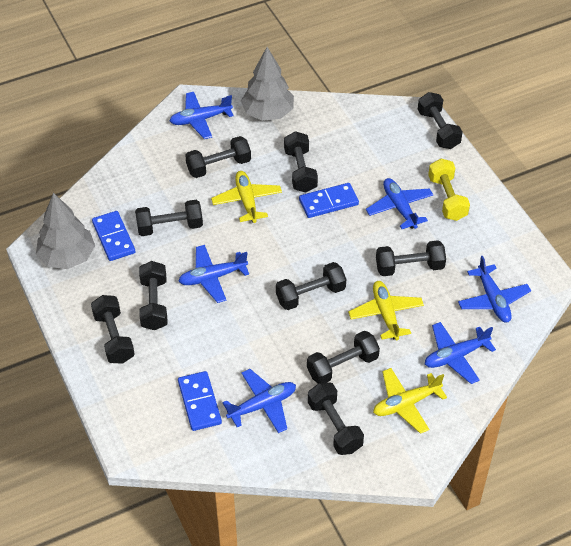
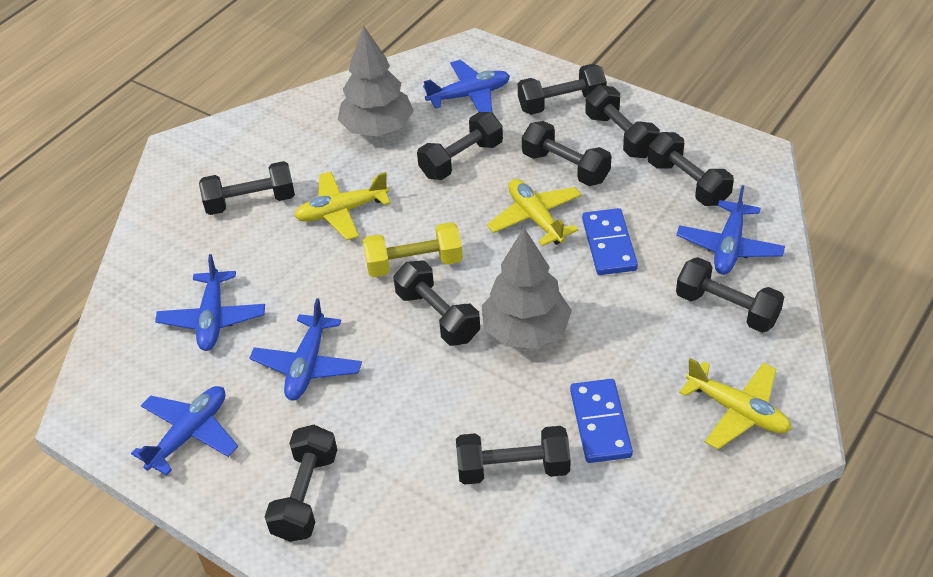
blue domino: 3 -> 2
blue plane: 6 -> 5

